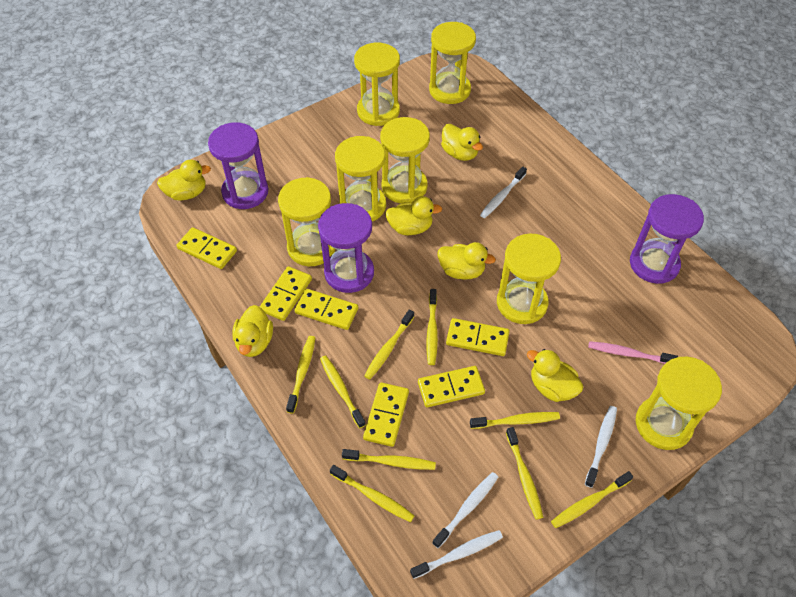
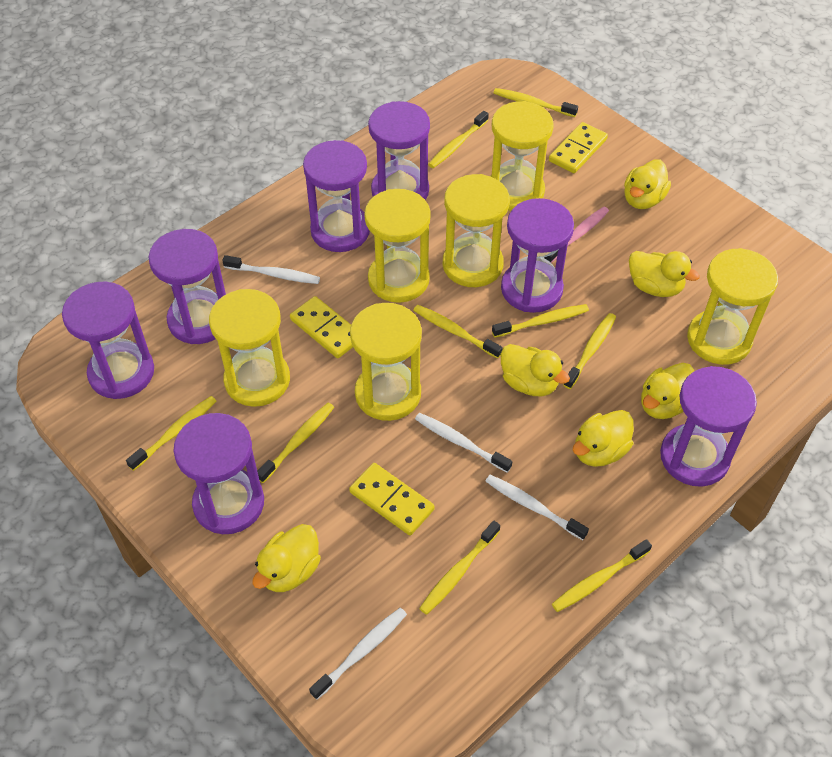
purple hourglass: 3 -> 7
yellow domino: 6 -> 3
yellow hourglass: 7 -> 6

